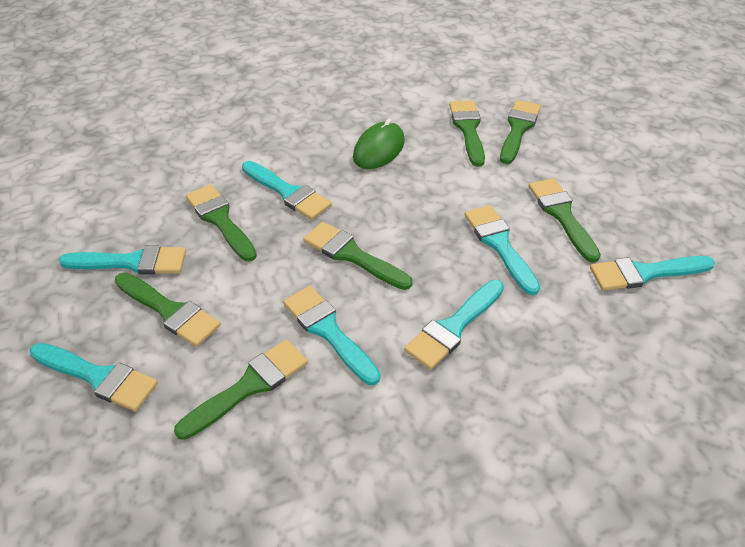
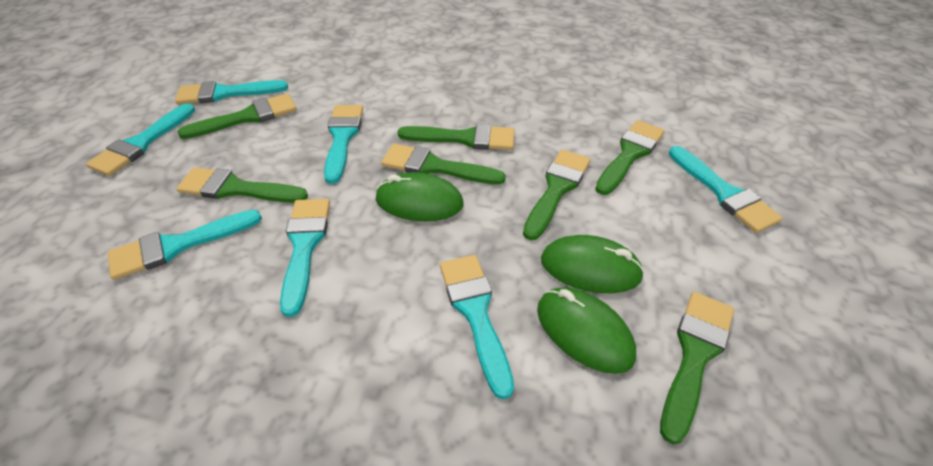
green mouse: 1 -> 3

